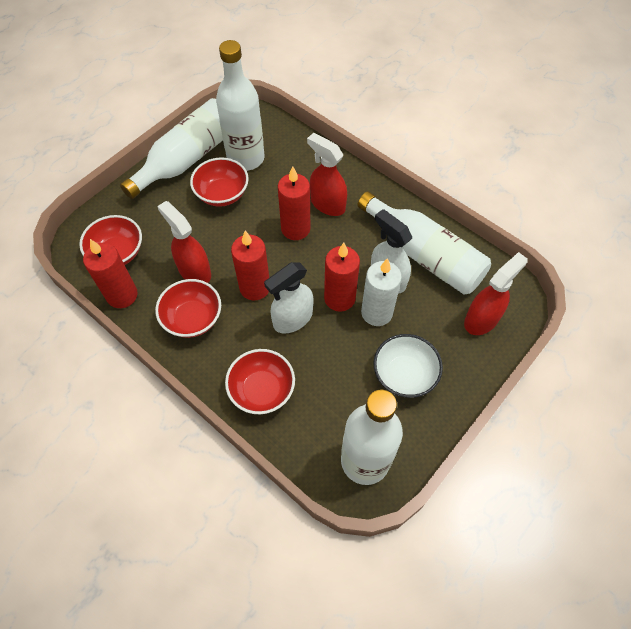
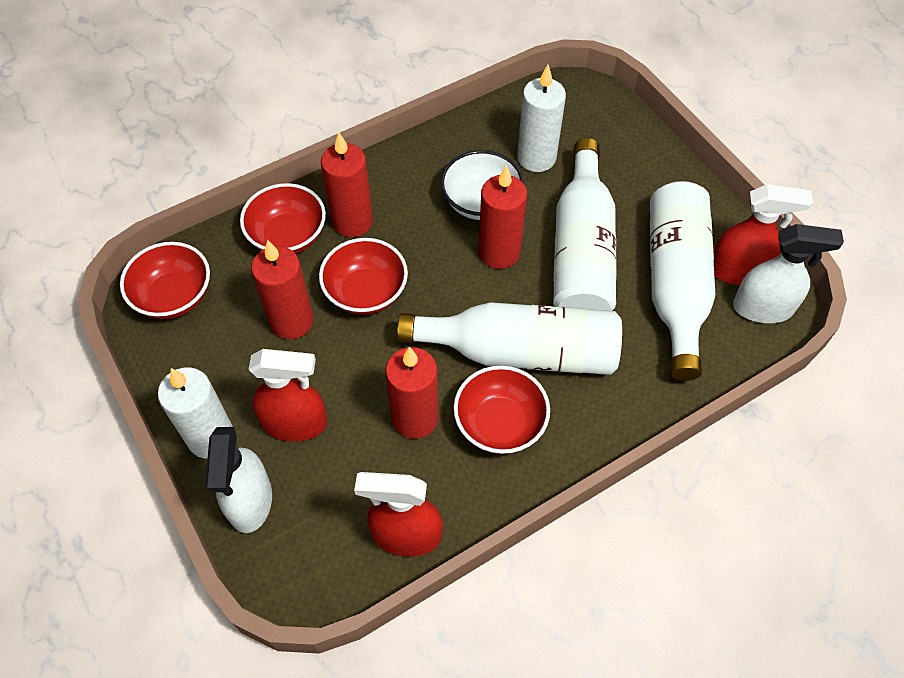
white bottle: 4 -> 3
white candle: 1 -> 2

